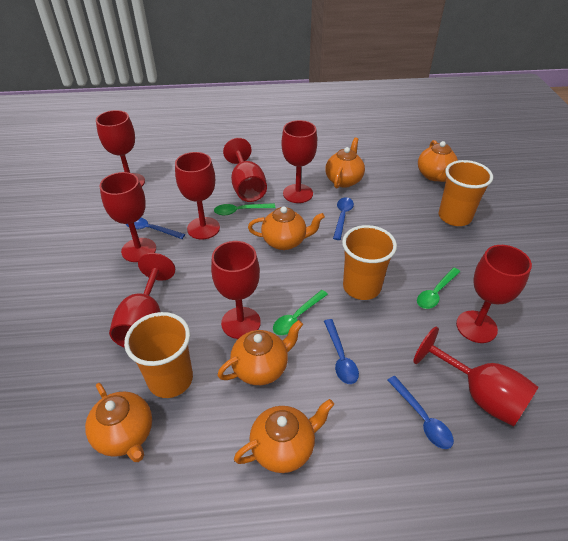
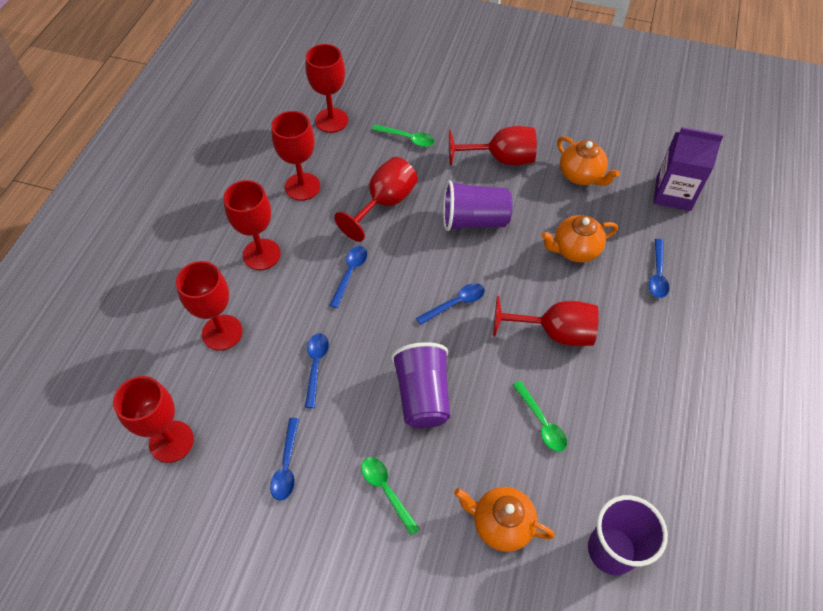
blue spoon: 4 -> 5
orange cup: 3 -> 0
orange teapot: 6 -> 3
purple carton: 0 -> 1
purple cup: 0 -> 3
red goblet: 9 -> 8

